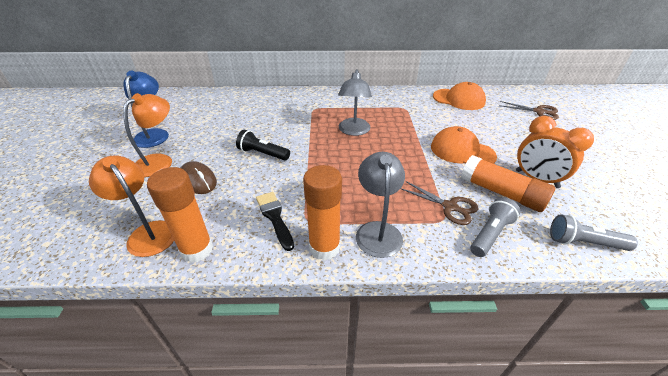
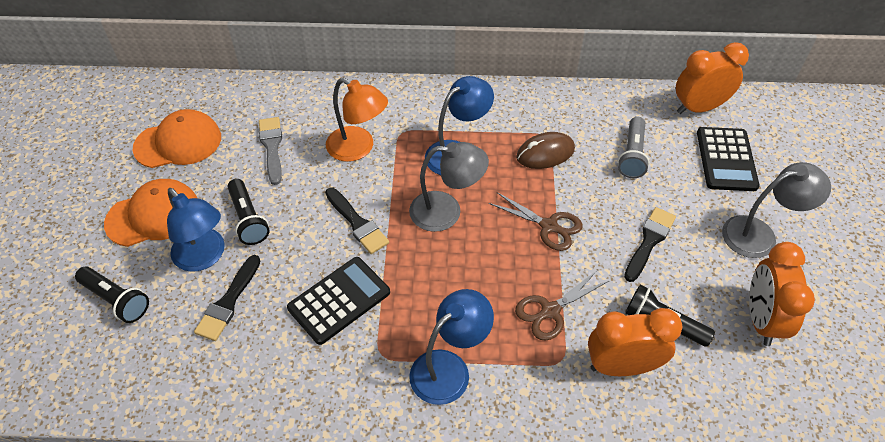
black brush: 1 -> 3
black calculator: 0 -> 2
black flashlight: 1 -> 3
blue lamp: 1 -> 3
grey brush: 0 -> 1
grey flashlight: 2 -> 1
orange clock: 1 -> 3
orange glue stick: 3 -> 0
orange lamp: 2 -> 1

